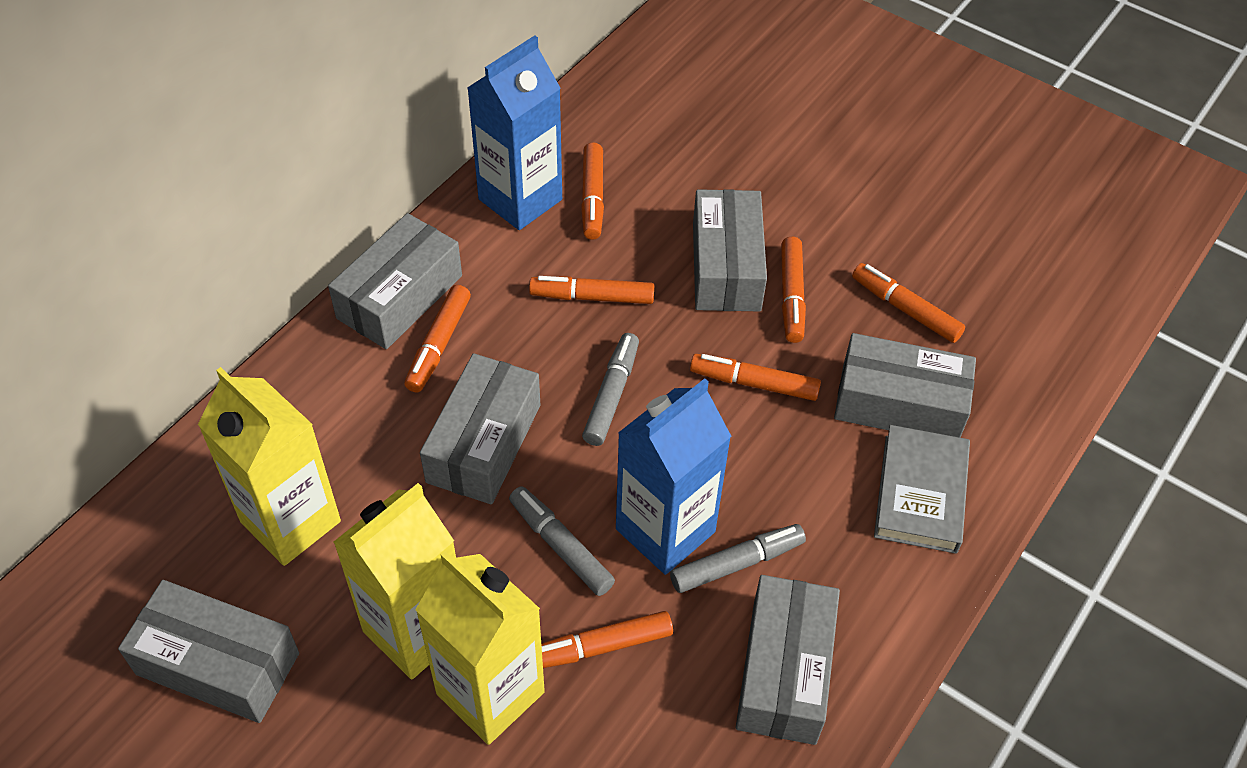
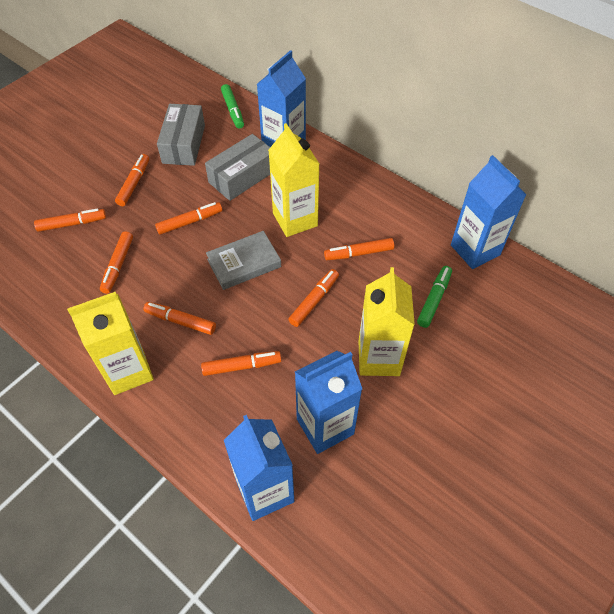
blue carton: 2 -> 4
green marker: 0 -> 2
grey box: 6 -> 2
grey marker: 3 -> 0
orange marker: 7 -> 8

